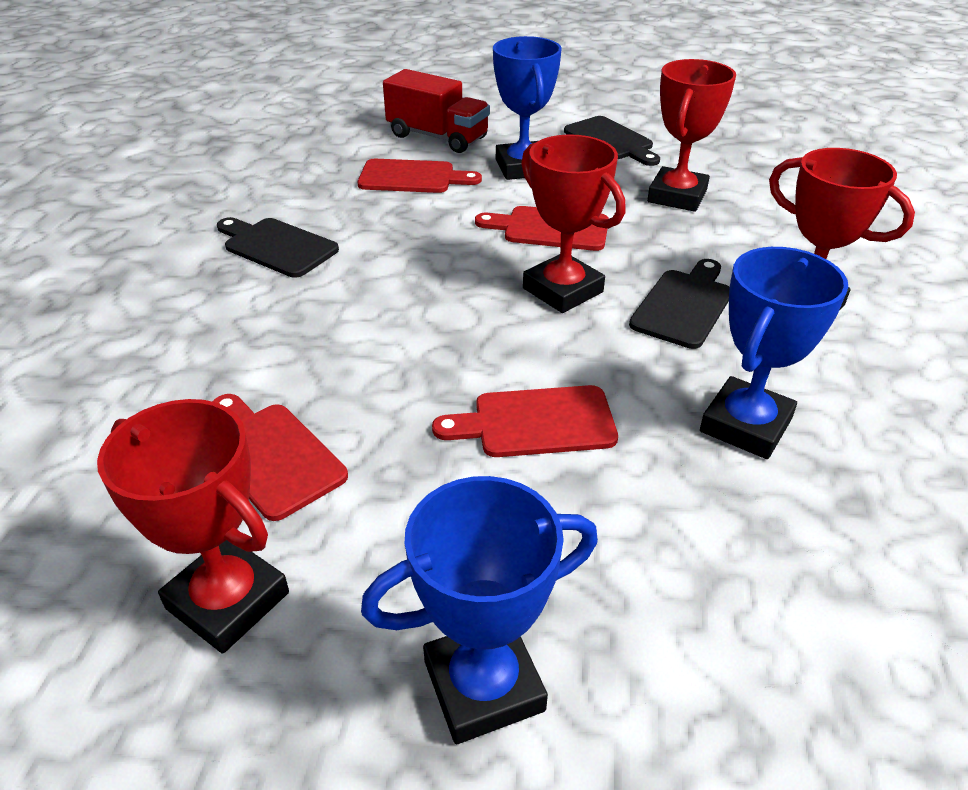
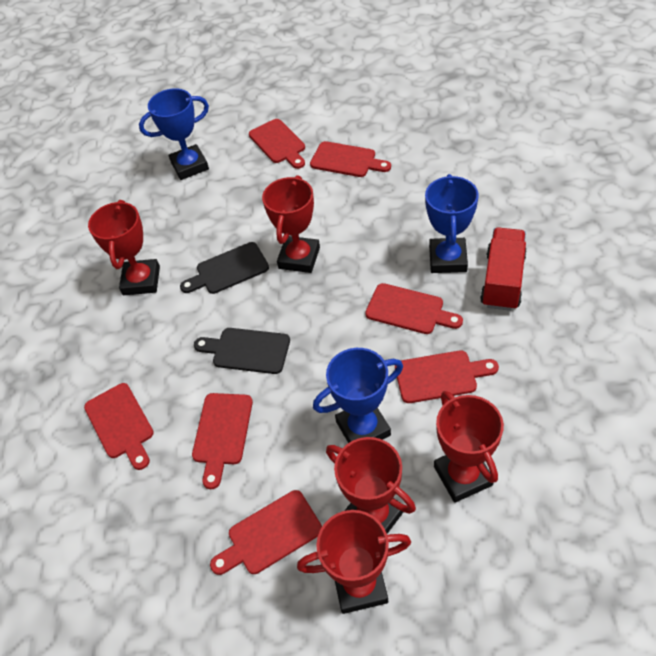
black cutting board: 3 -> 2
red cutting board: 4 -> 7
red trophy: 4 -> 5

